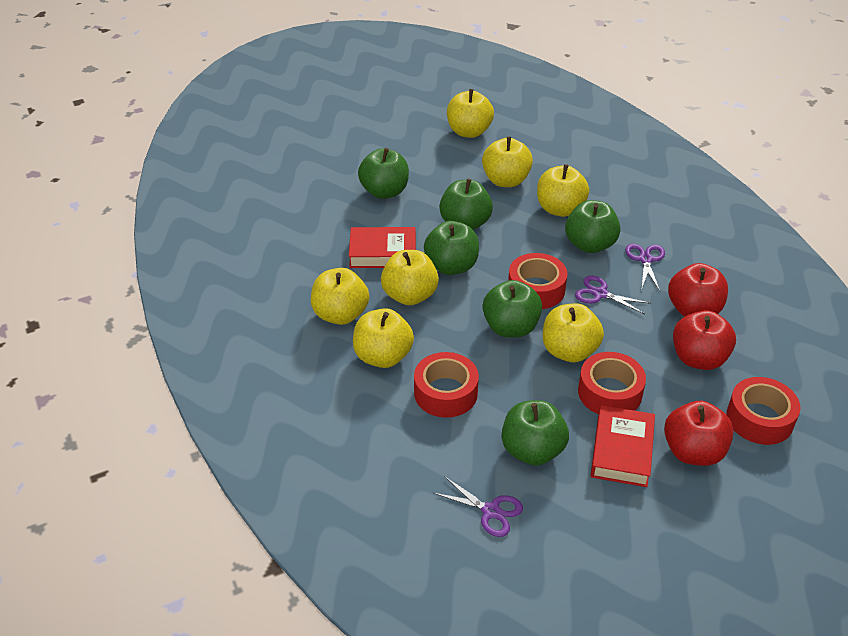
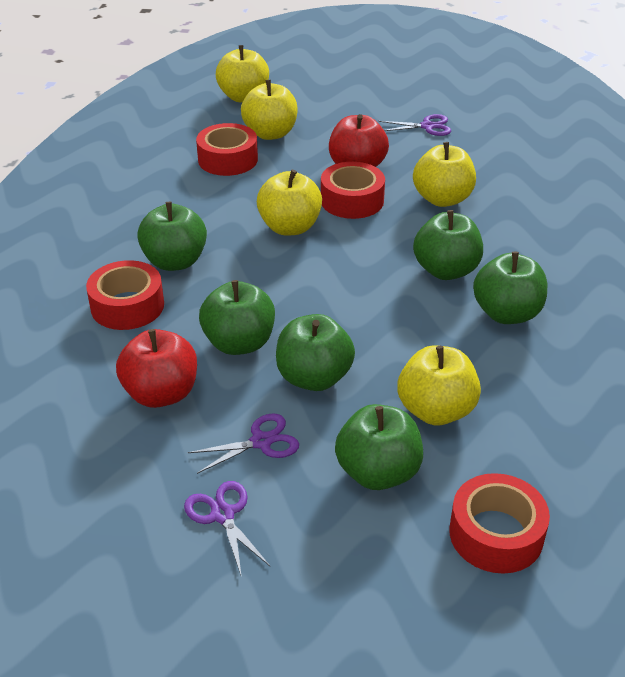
red apple: 3 -> 2
red book: 2 -> 0
yellow apple: 7 -> 5

